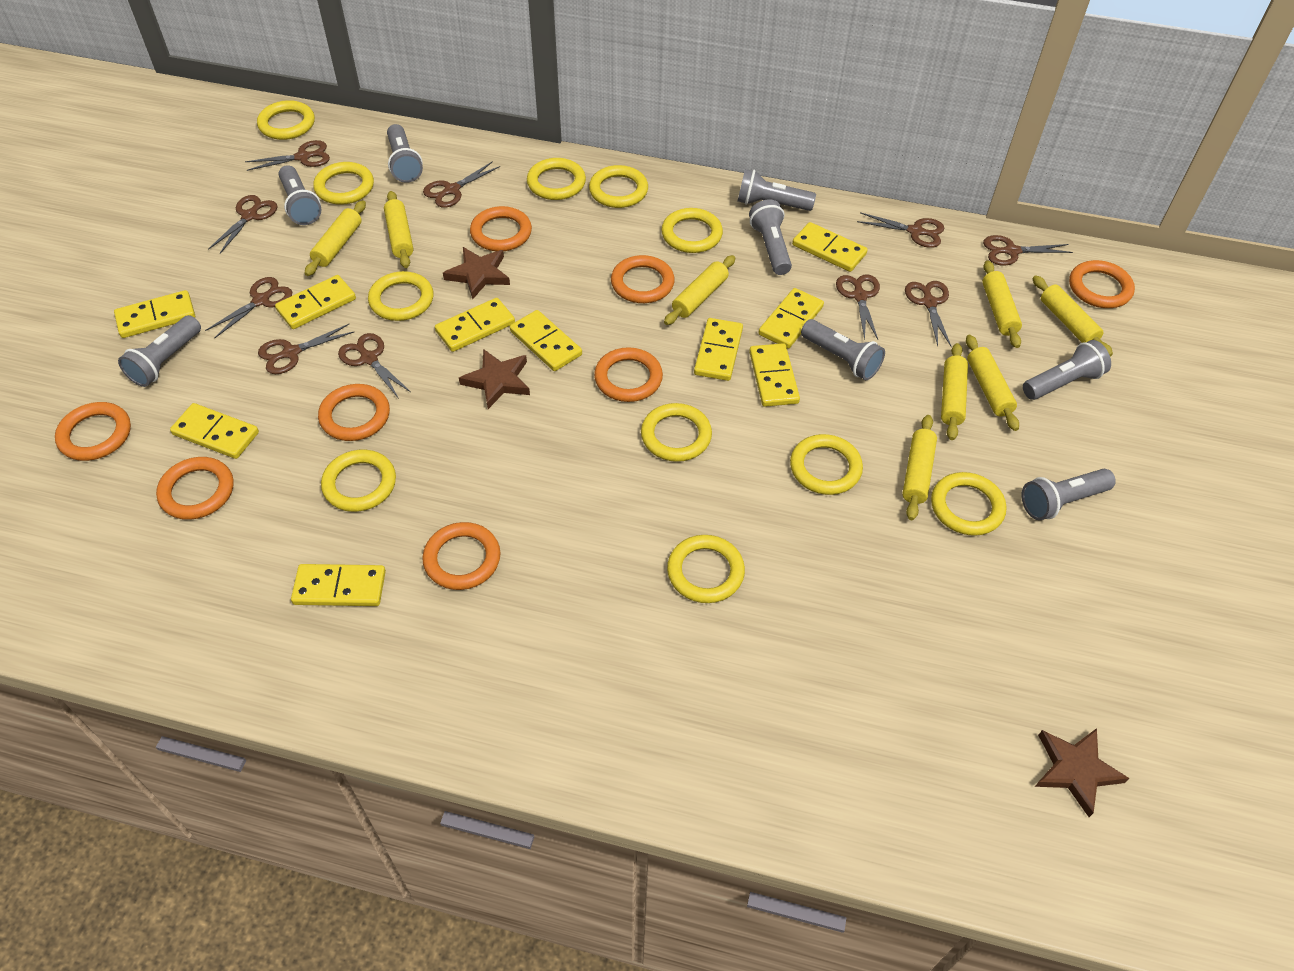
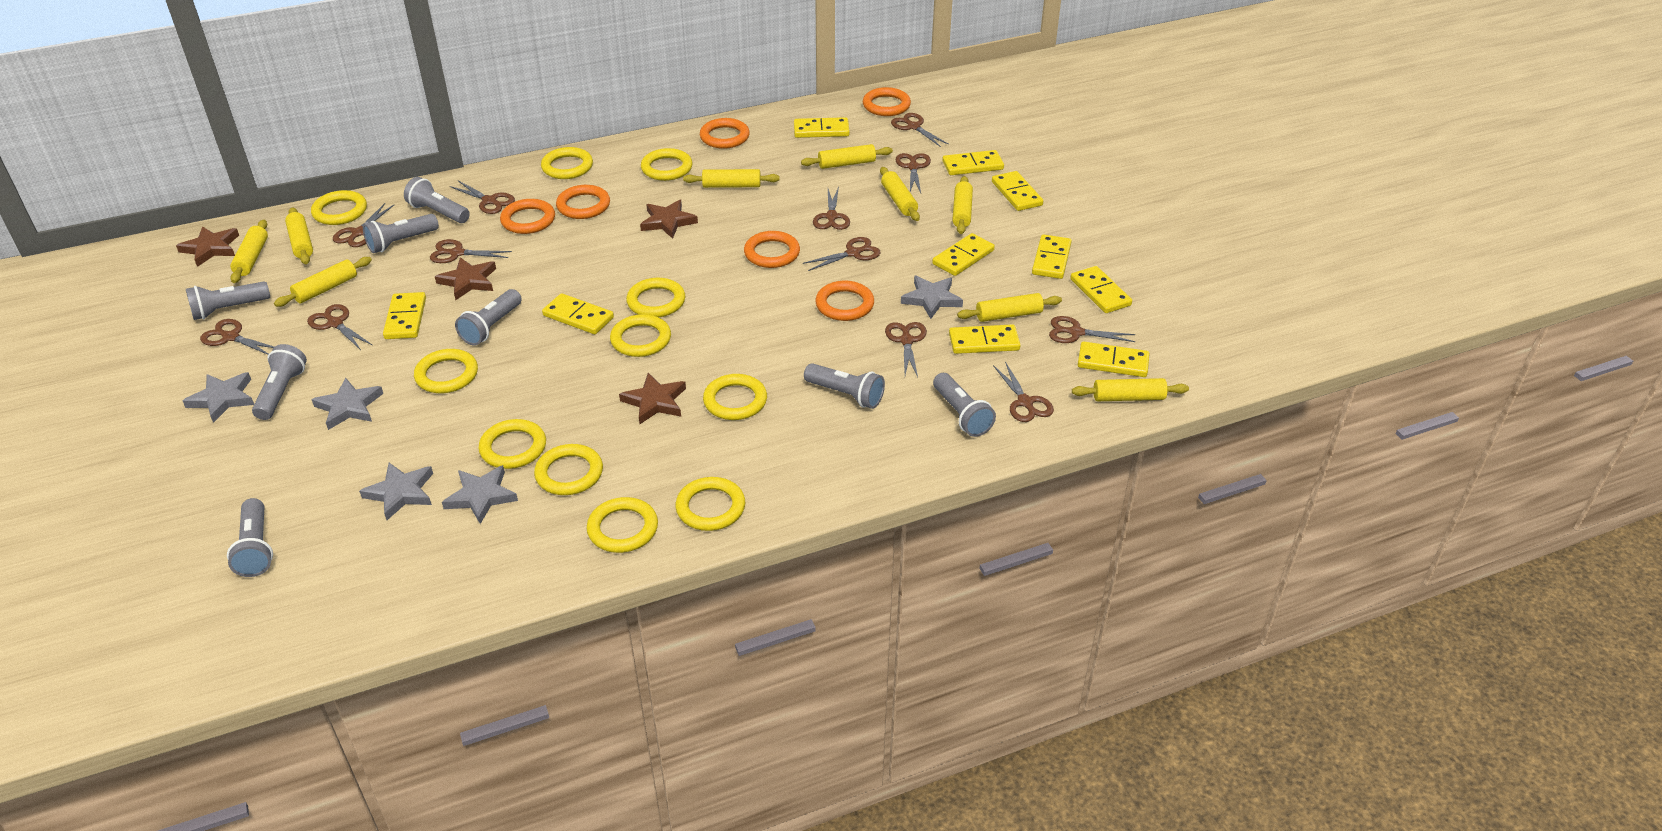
brown scissors: 10 -> 12
brown star: 3 -> 4
grey star: 0 -> 5
orange ring: 8 -> 6
yellow rolling pin: 8 -> 9

